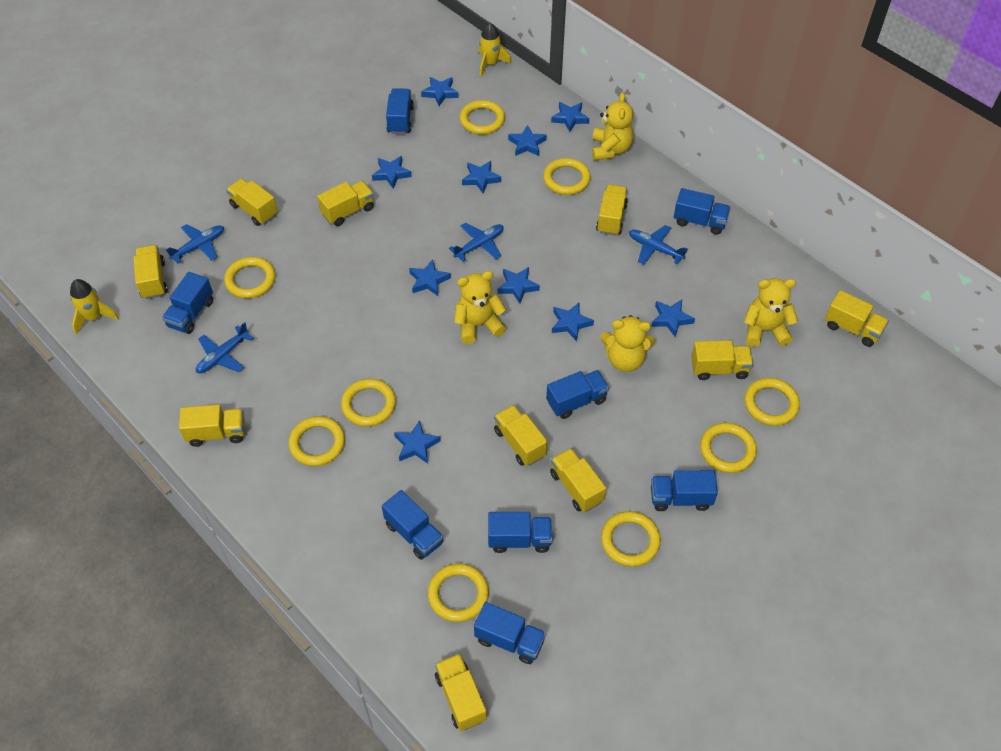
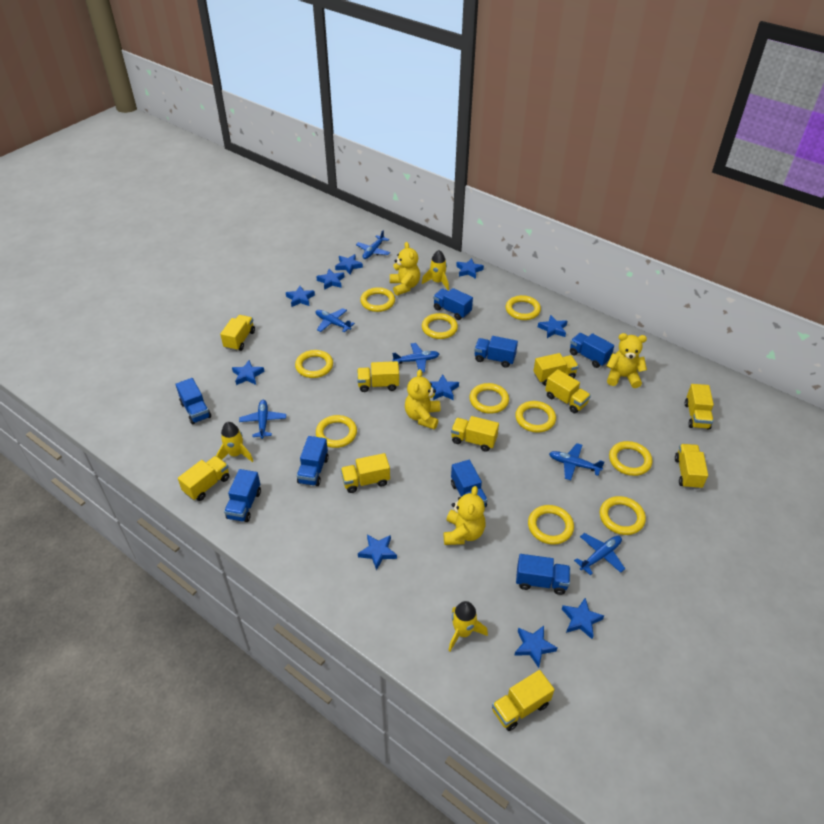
blue plane: 4 -> 6
yellow ring: 9 -> 10
yellow rocket: 2 -> 3

